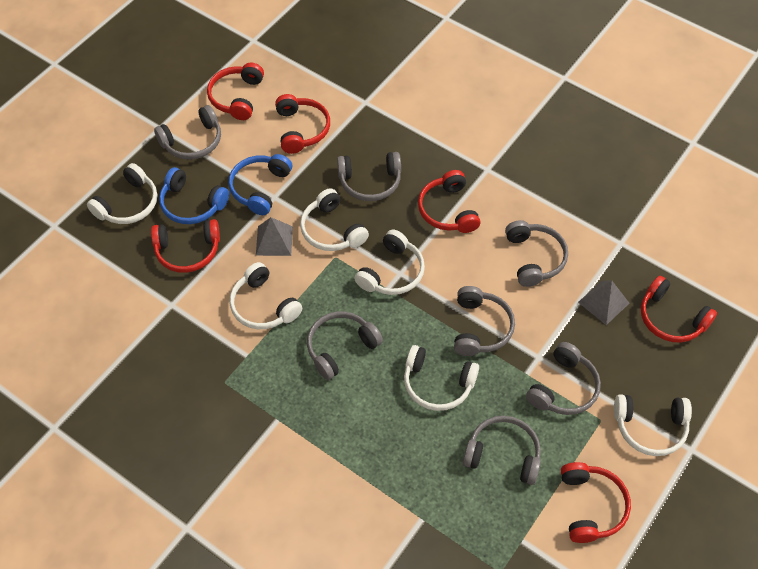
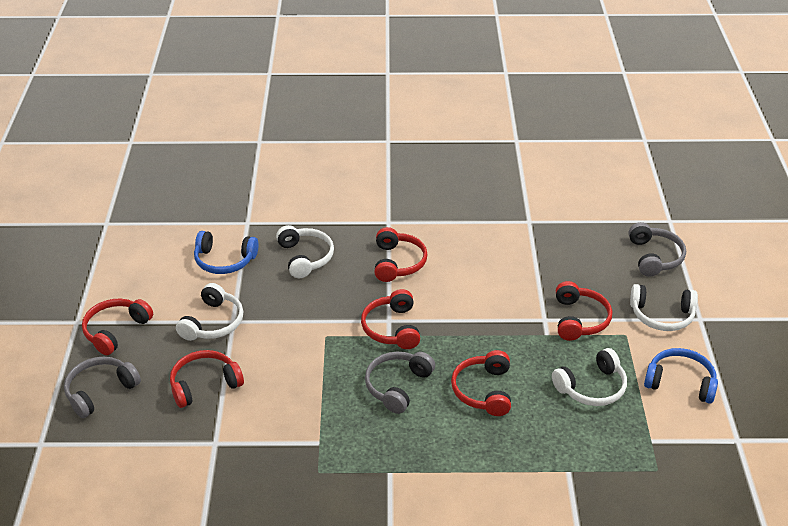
grey headphones: 7 -> 3
grey pyramid: 2 -> 0
white headphones: 6 -> 4

